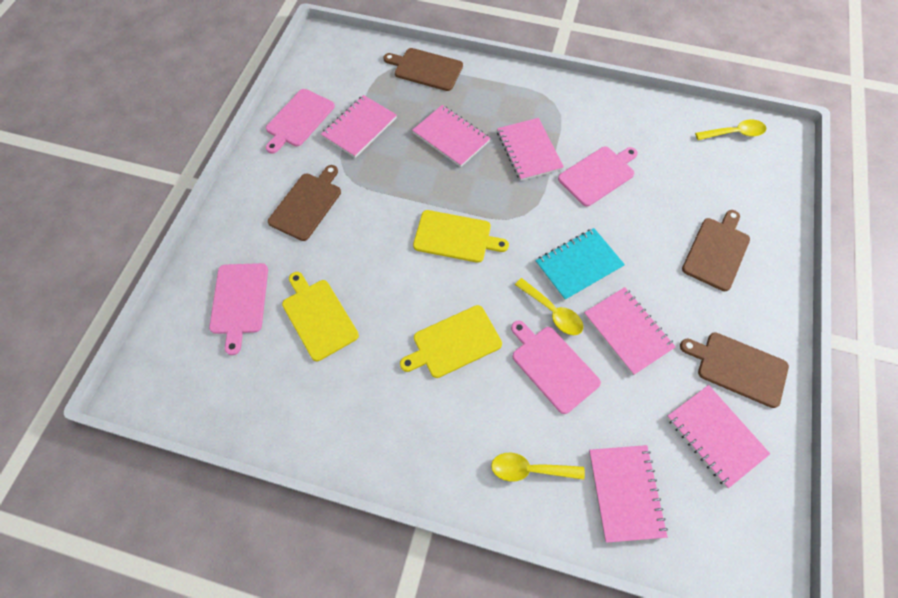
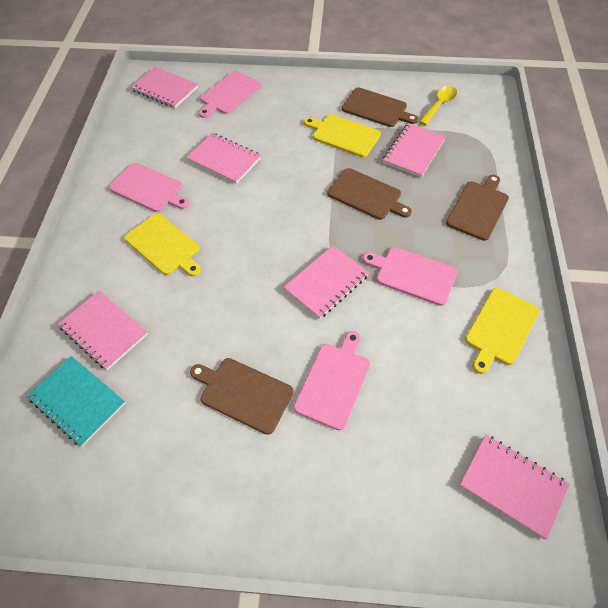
yellow spoon: 3 -> 1

